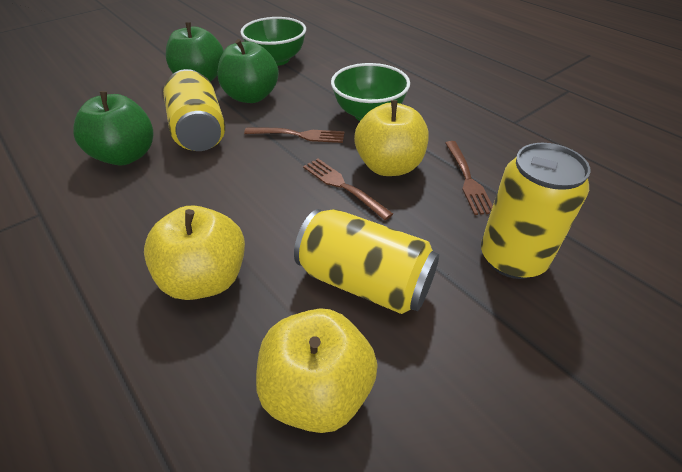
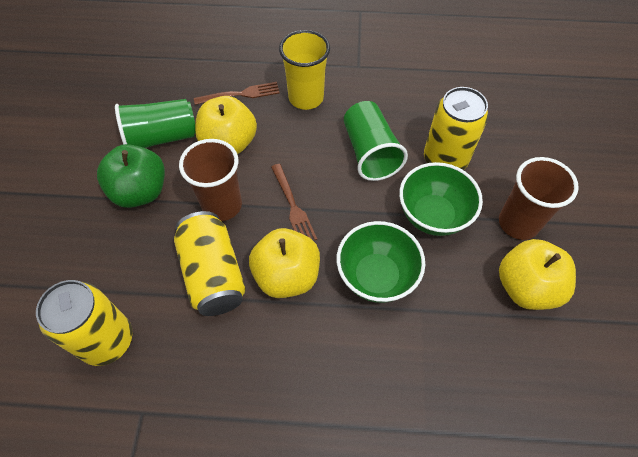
brown cup: 0 -> 2
brown fork: 3 -> 2
green apple: 3 -> 1
green cup: 0 -> 2
yellow cup: 0 -> 1

